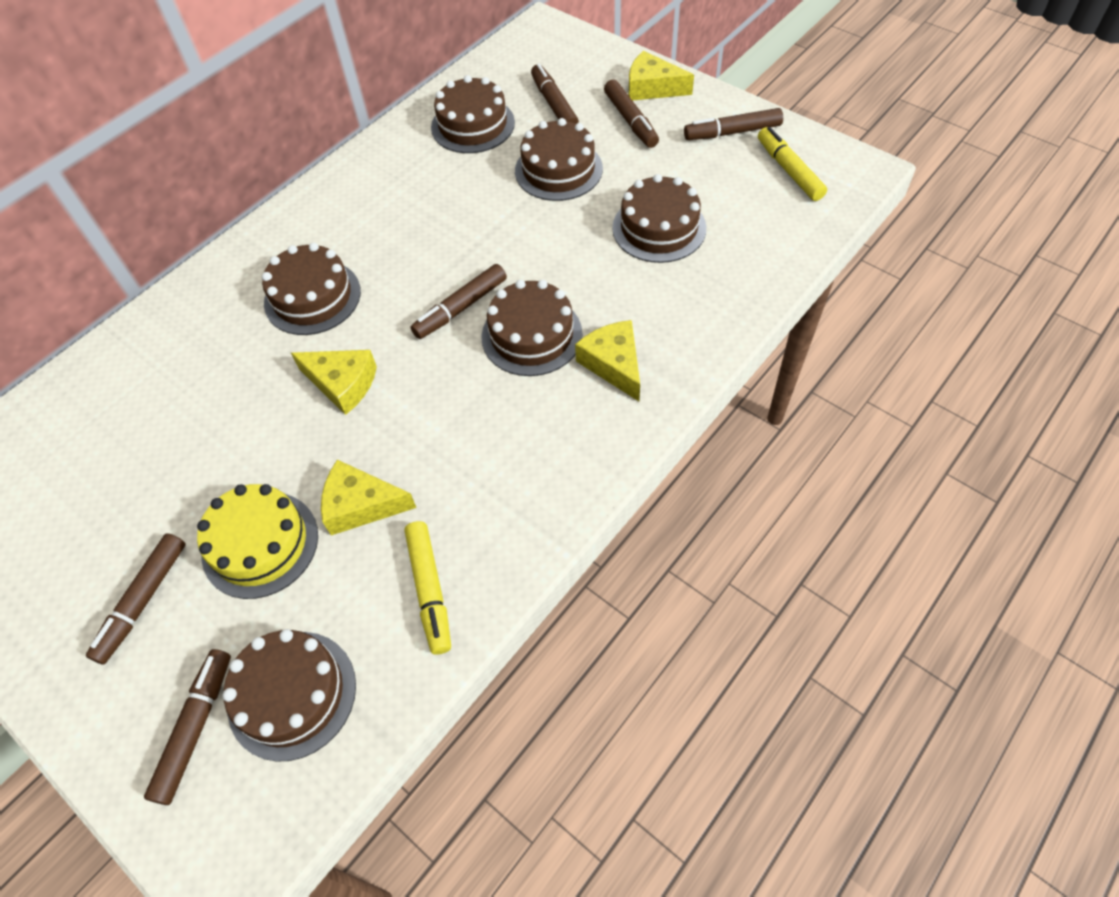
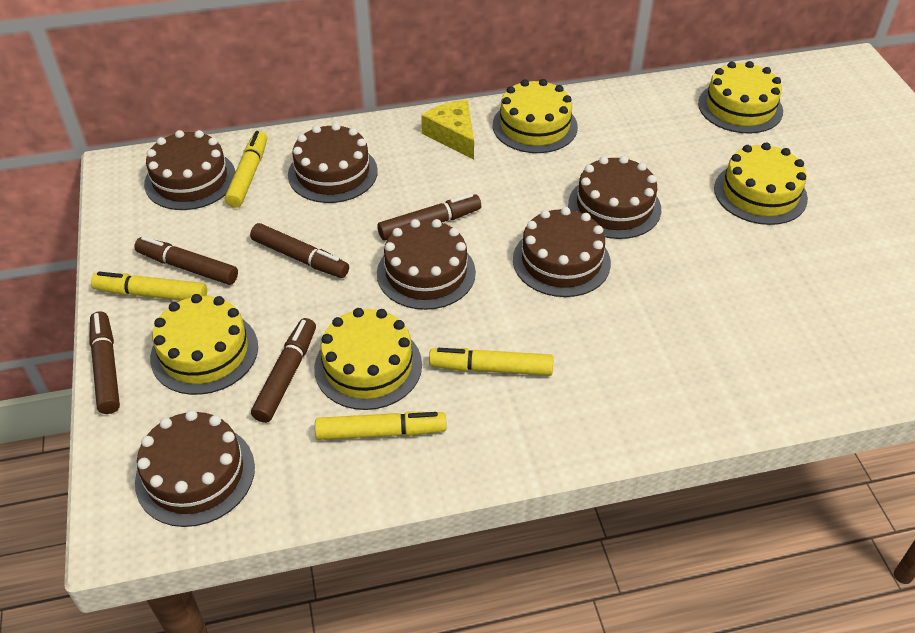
brown marker: 6 -> 5
yellow cake: 1 -> 5
yellow cheese: 4 -> 1
yellow marker: 2 -> 4

